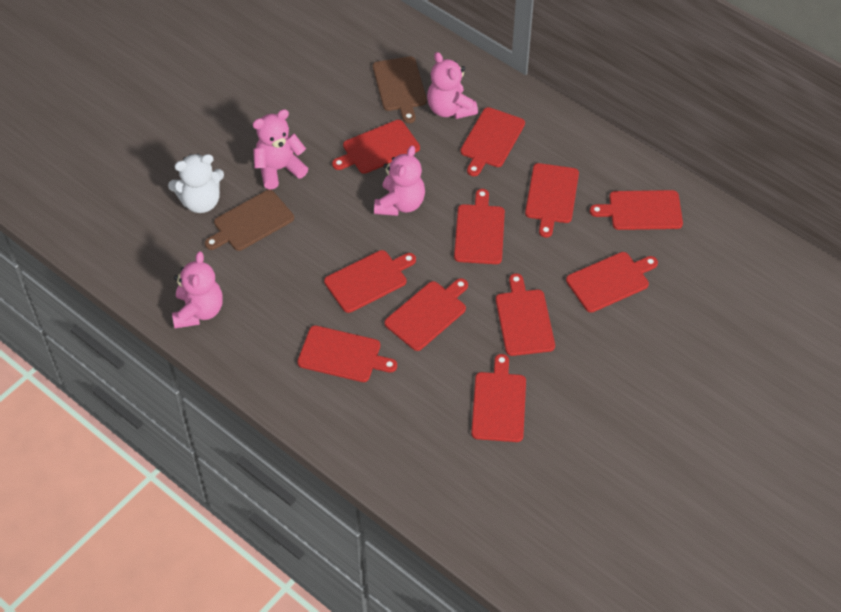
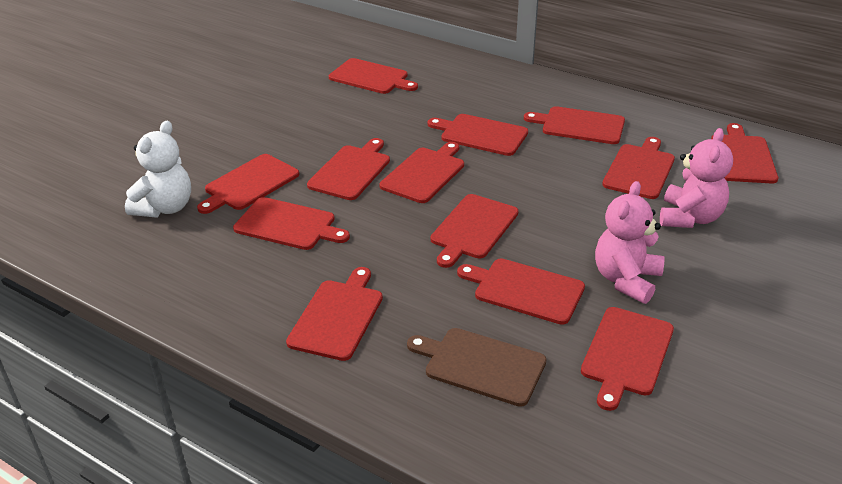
brown cutting board: 2 -> 1
pink teddy bear: 4 -> 2
red cutting board: 11 -> 13

